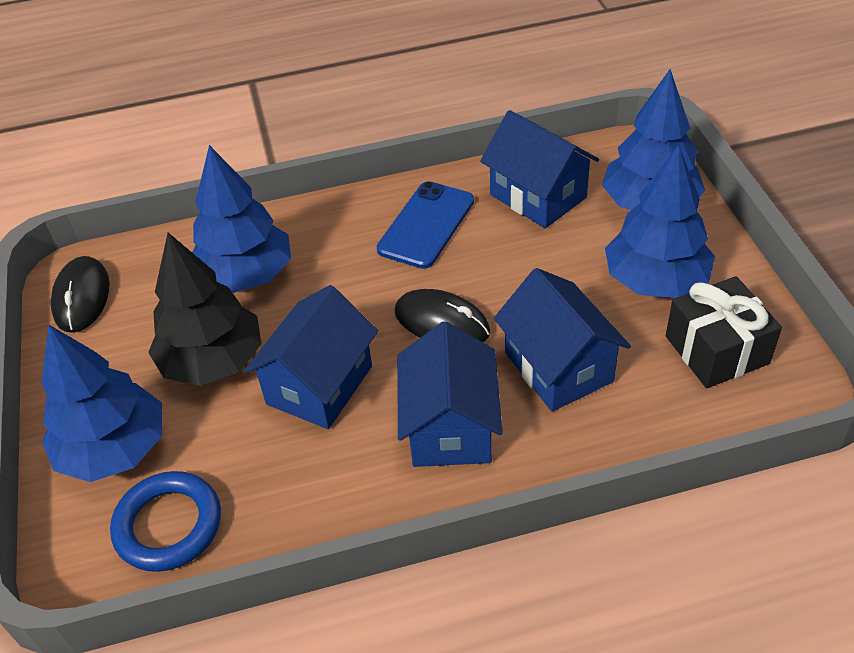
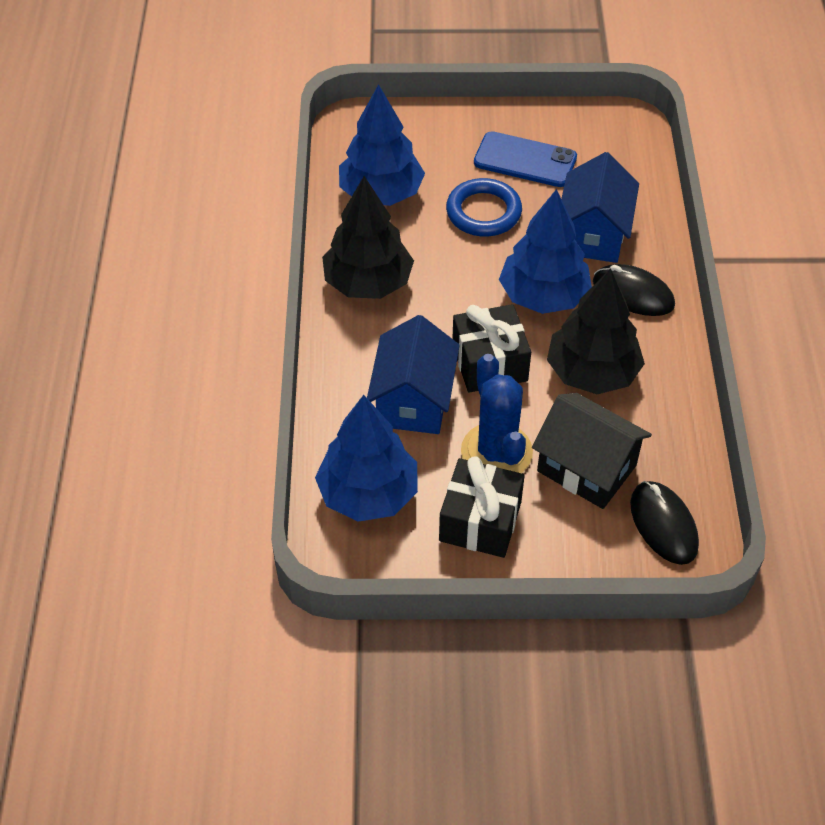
black gift: 1 -> 2
black house: 0 -> 1
black tree: 1 -> 2
blue cactus: 0 -> 1
blue house: 4 -> 2
blue tree: 4 -> 3

